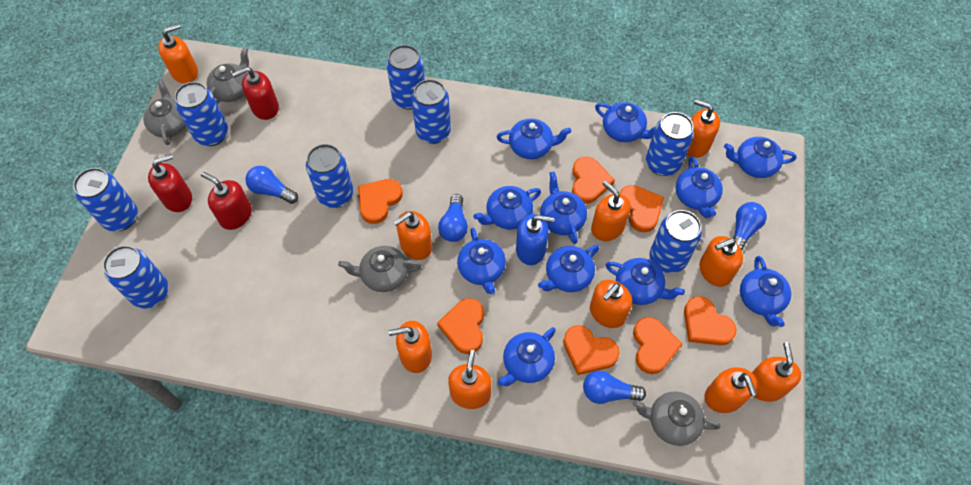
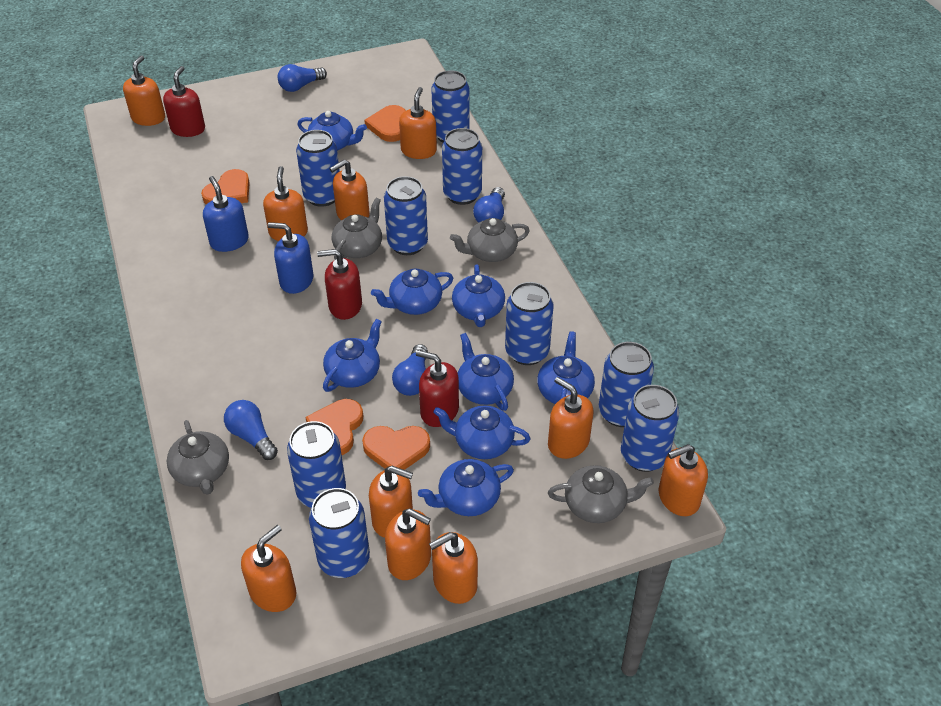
blue can: 8 -> 9
blue soap dispenser: 1 -> 2
blue teapot: 11 -> 8
orange heart: 7 -> 4

